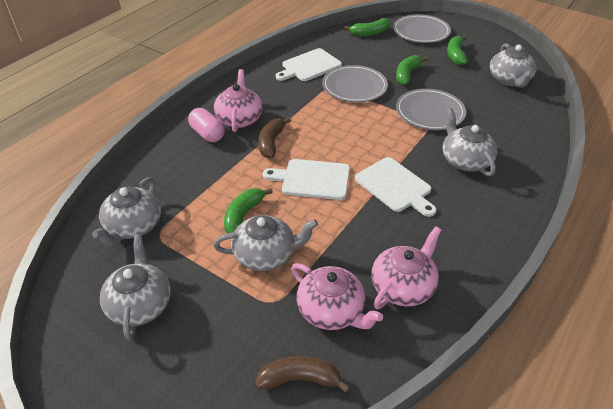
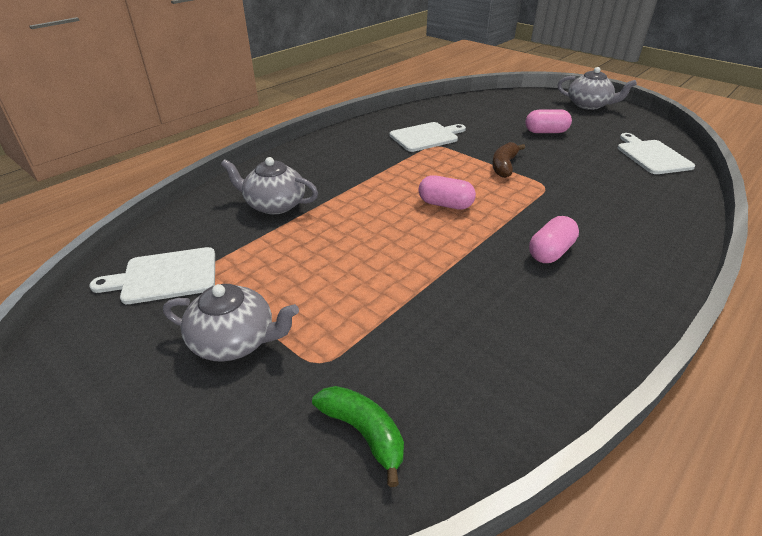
brown banana: 2 -> 1
green banana: 4 -> 1
grey plate: 3 -> 0
grey teapot: 5 -> 3
pink capsule: 1 -> 3
pink teapot: 3 -> 0

